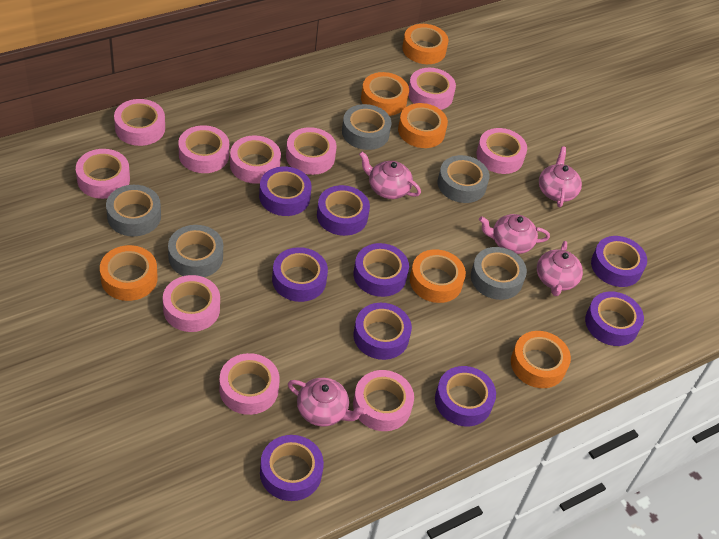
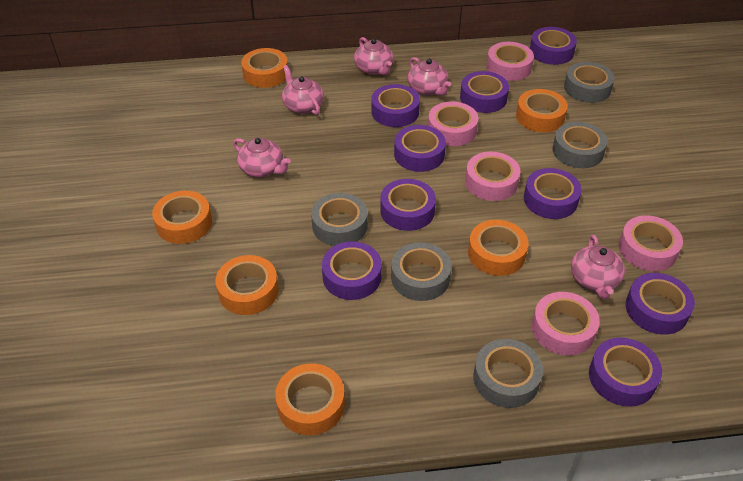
pink tape: 10 -> 5

